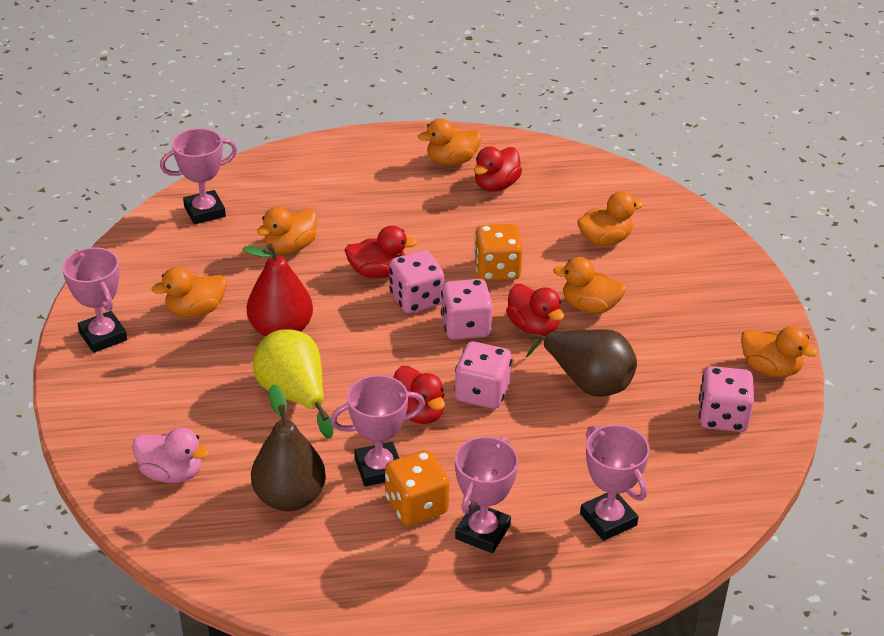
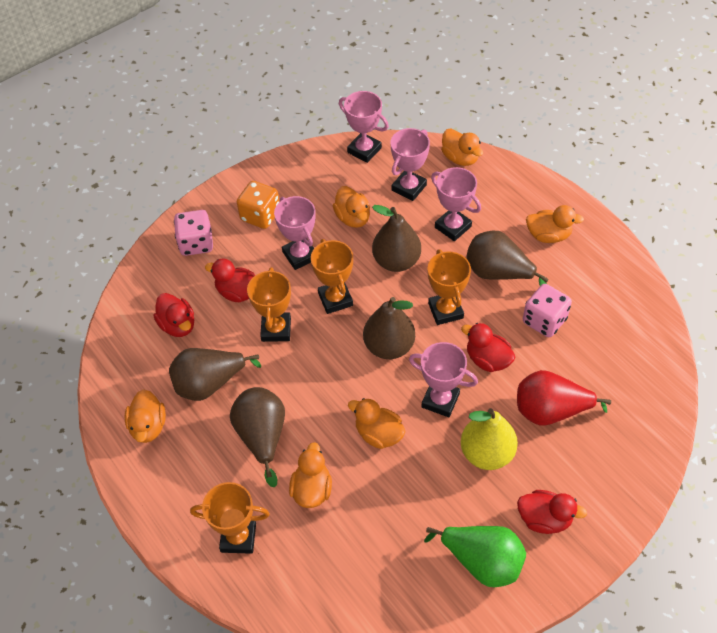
brown pear: 2 -> 5
green pear: 0 -> 1
orange dice: 2 -> 1
orange trophy: 0 -> 4
pink dice: 4 -> 2
pink duck: 1 -> 0

